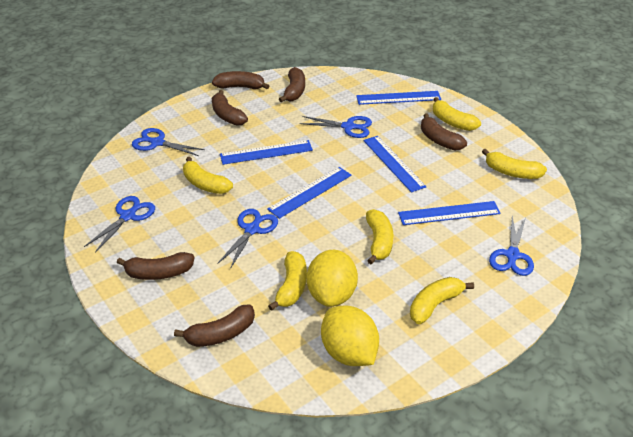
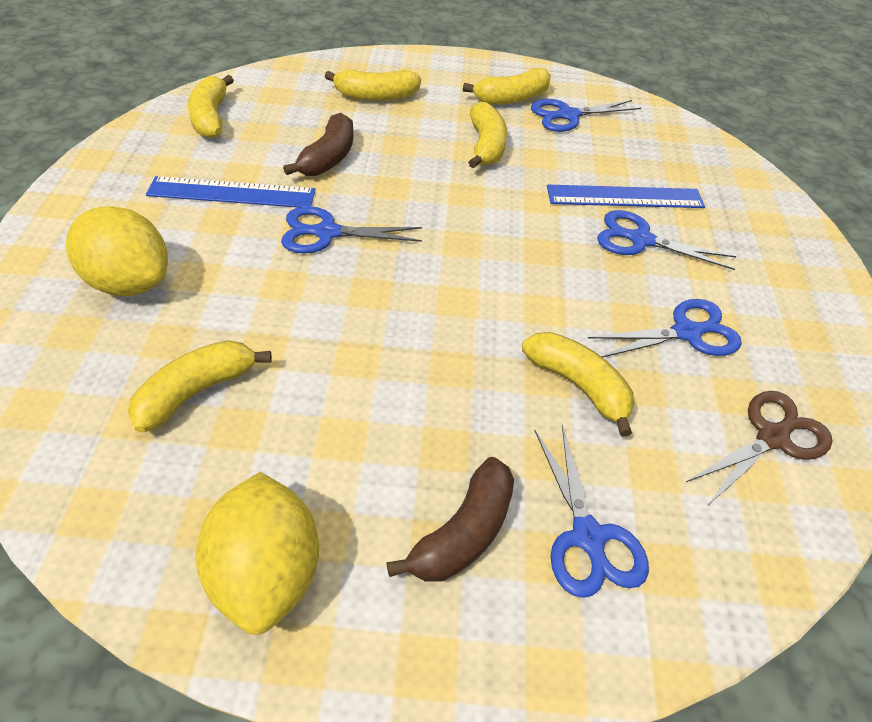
blue ruler: 5 -> 2
brown banana: 6 -> 2
brown scissors: 0 -> 1

